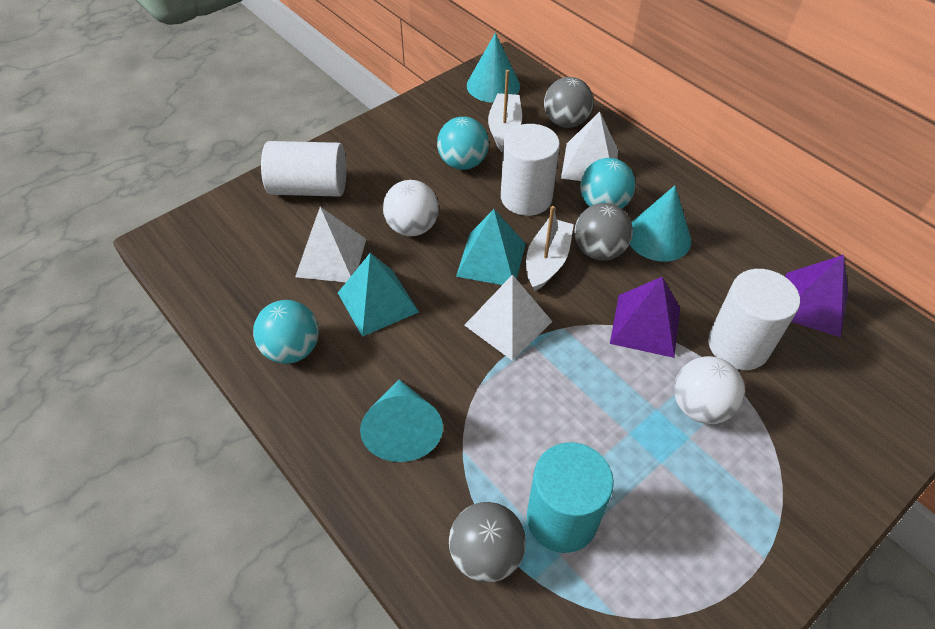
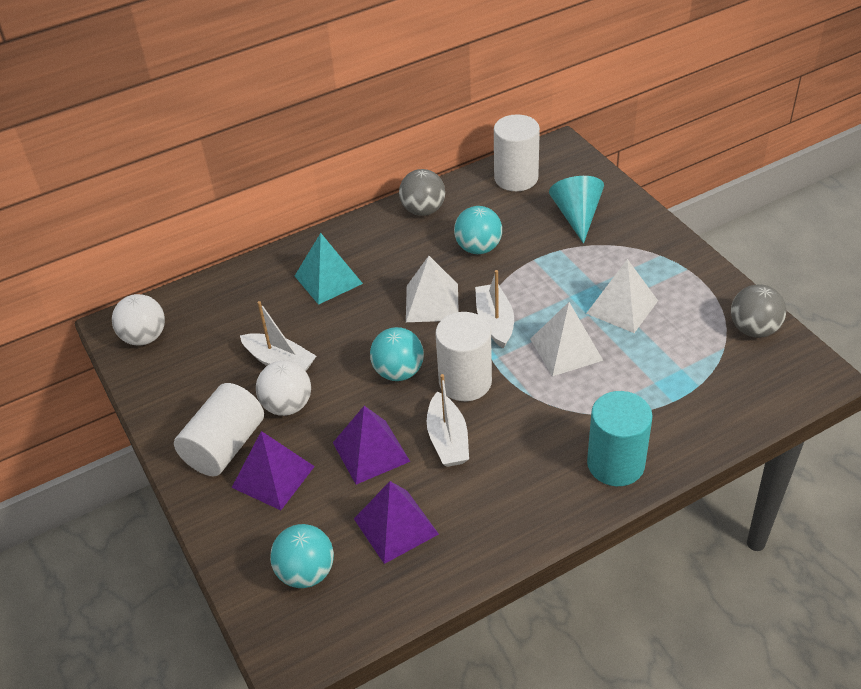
grey ball: 3 -> 2
purple pyramid: 2 -> 3
turquoise cone: 3 -> 1
turquoise pyramid: 2 -> 1
white boat: 2 -> 3

